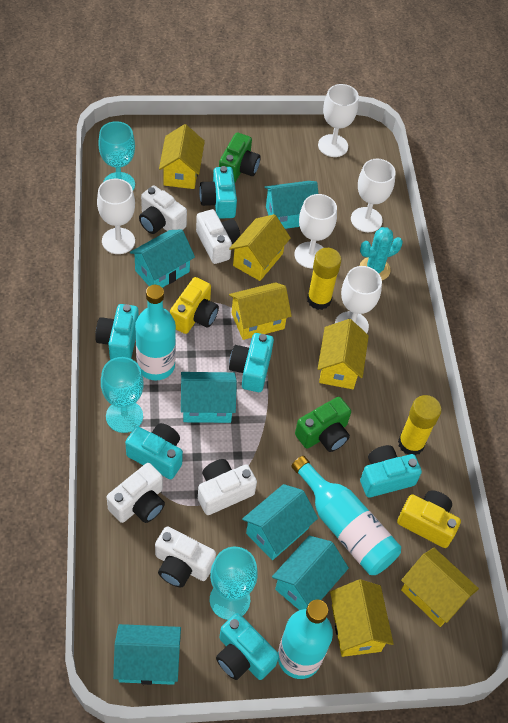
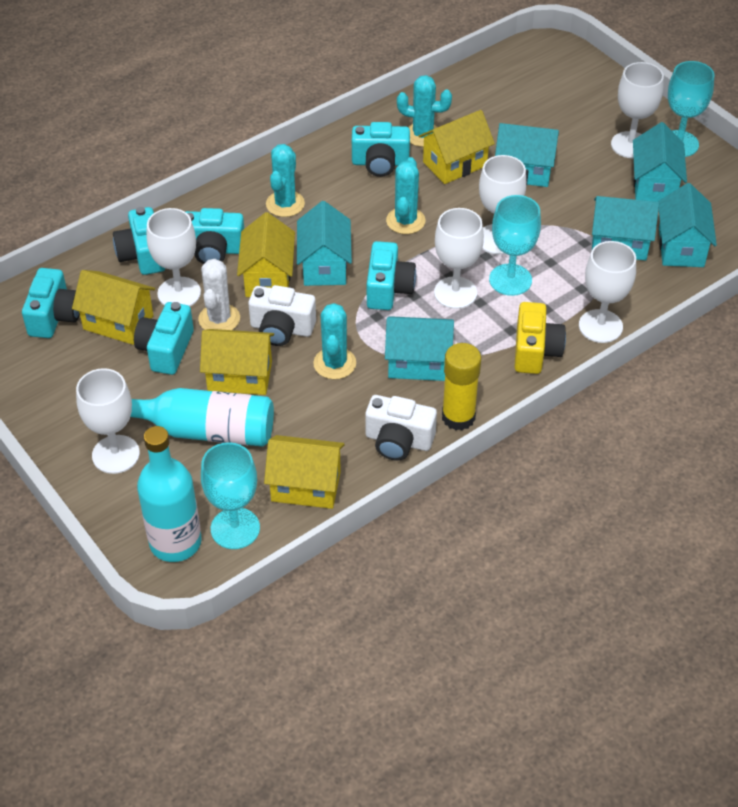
green camera: 2 -> 0
turquoise bottle: 3 -> 2
turquoise cactus: 1 -> 4
white cactus: 0 -> 1
white camera: 5 -> 2
white goblet: 5 -> 6
yellow camera: 2 -> 1
yellow glue stick: 2 -> 1
yellow house: 6 -> 5

